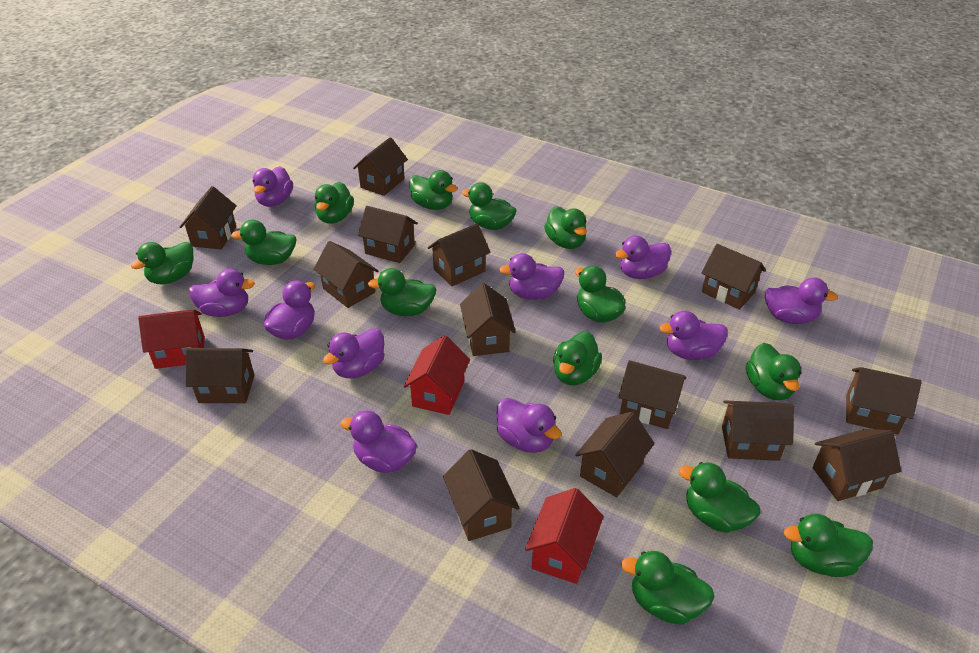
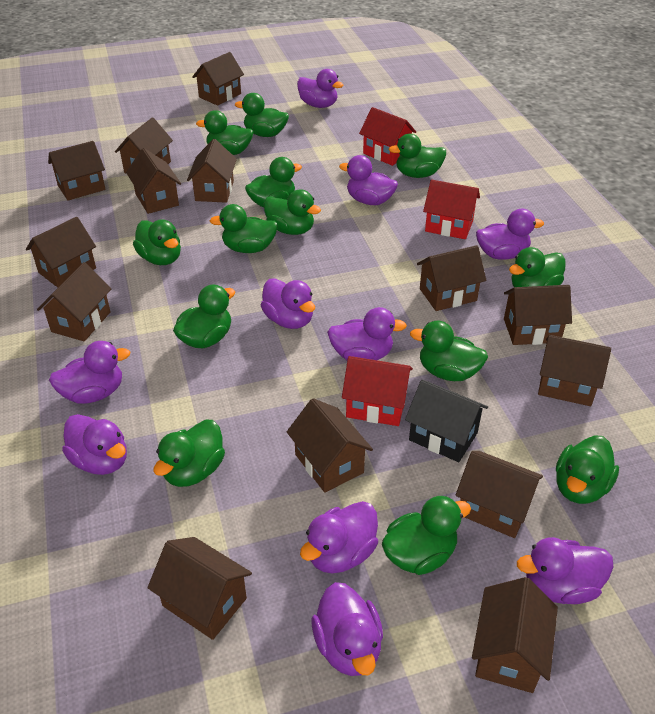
black house: 0 -> 1

